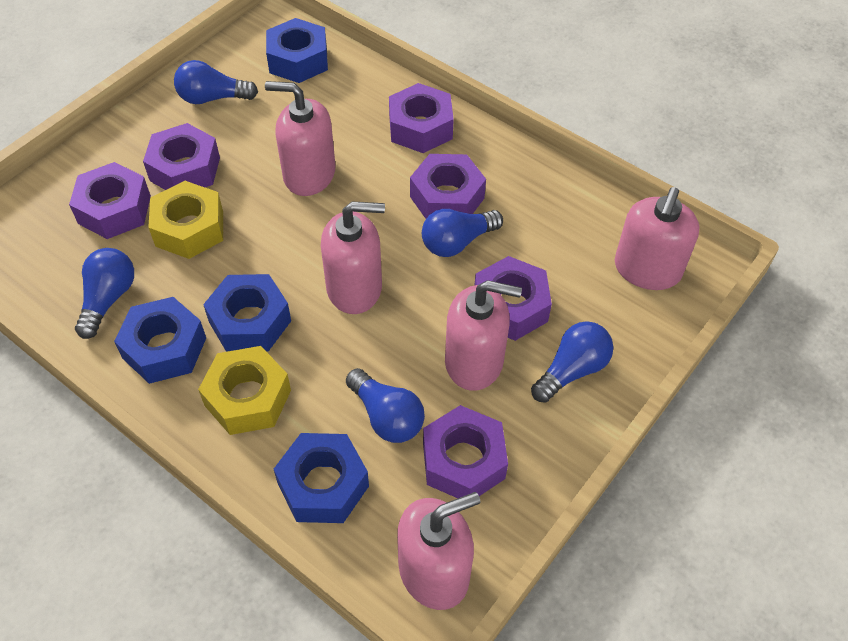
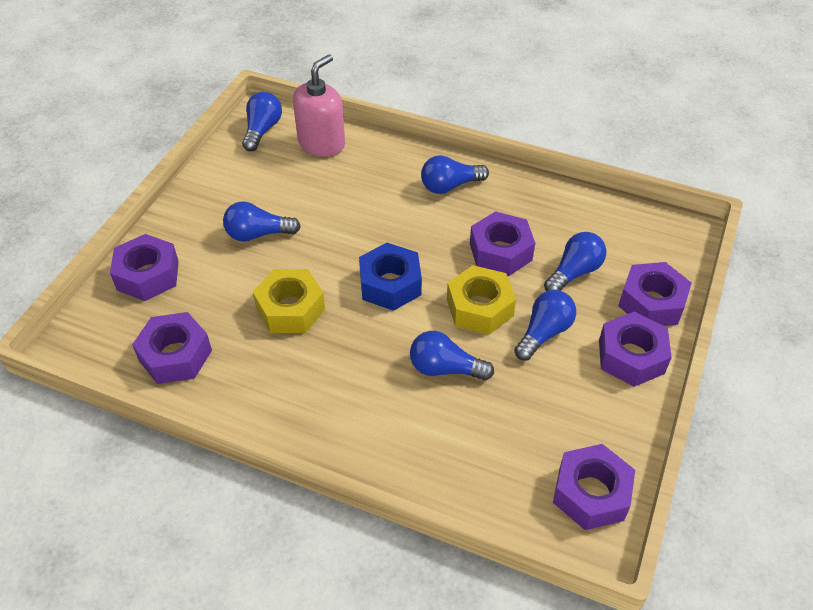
blue light bulb: 5 -> 6
blue nut: 4 -> 1
pink soap dispenser: 5 -> 1

